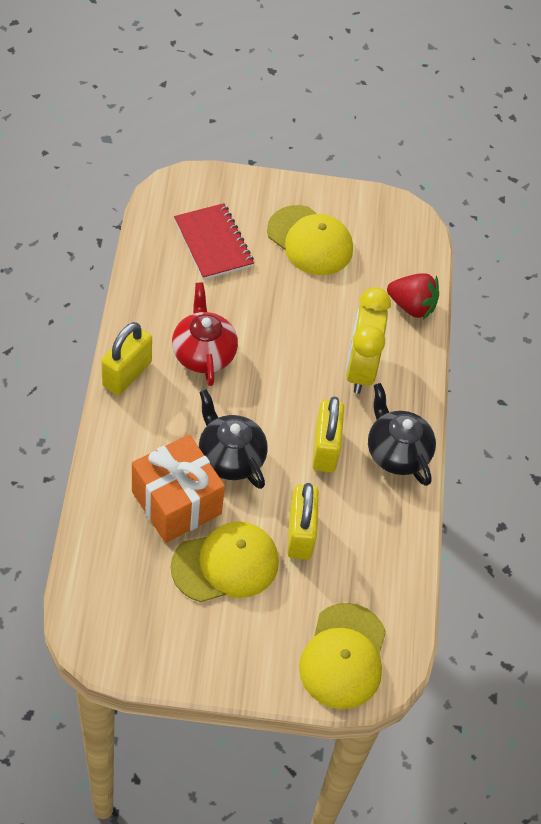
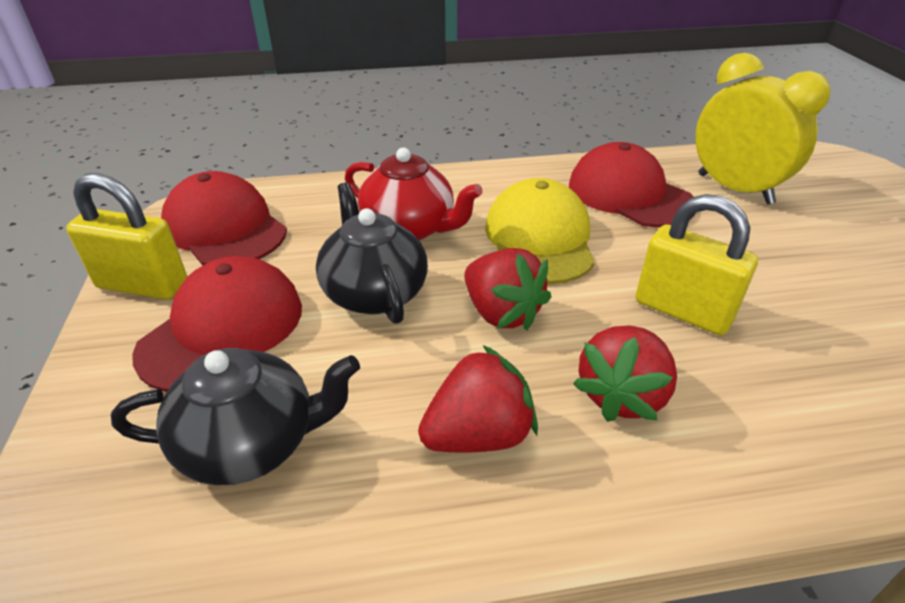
orange gift: 1 -> 0
red cap: 0 -> 3
red notebook: 1 -> 0
red strawberry: 1 -> 3
yellow cap: 3 -> 1
yellow padlock: 3 -> 2

